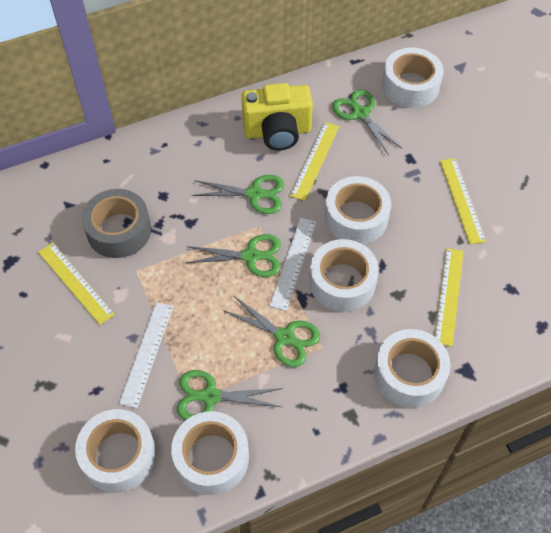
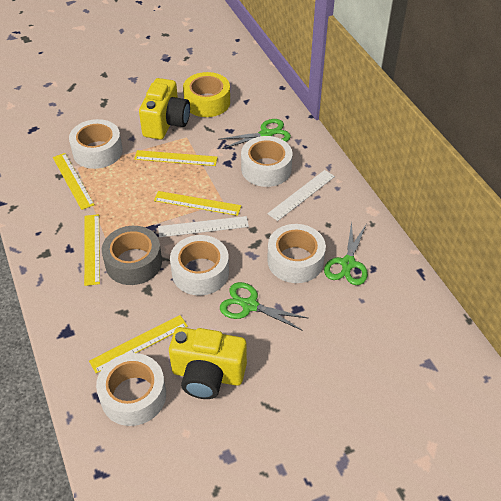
green scissors: 5 -> 3
white tape: 6 -> 5
yellow camera: 1 -> 2
yellow ruler: 4 -> 5
yellow tape: 0 -> 1

